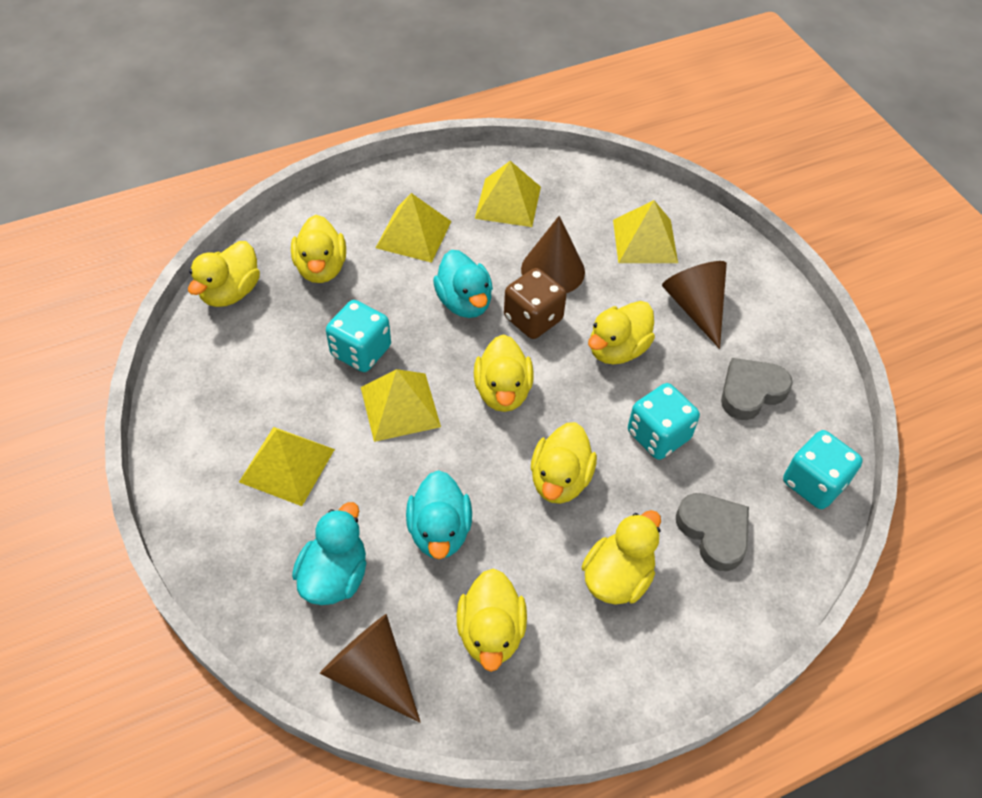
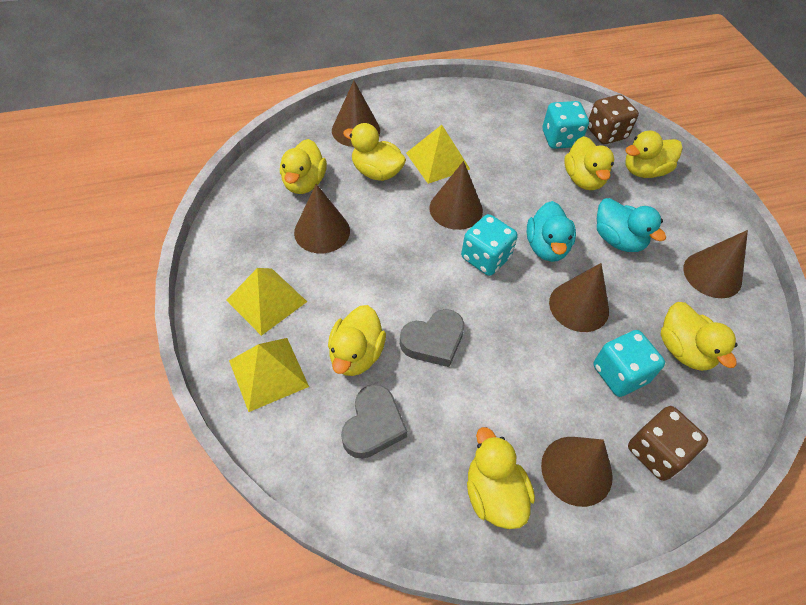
brown cone: 3 -> 6
brown dice: 1 -> 2
turquoise duck: 3 -> 2
yellow pyramid: 5 -> 3

